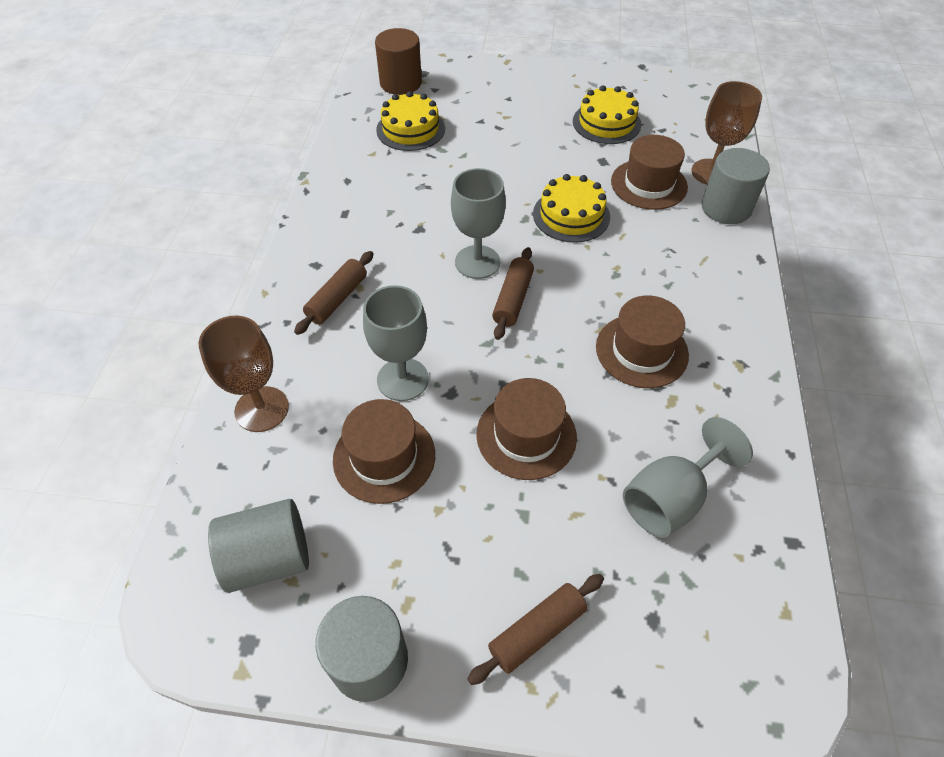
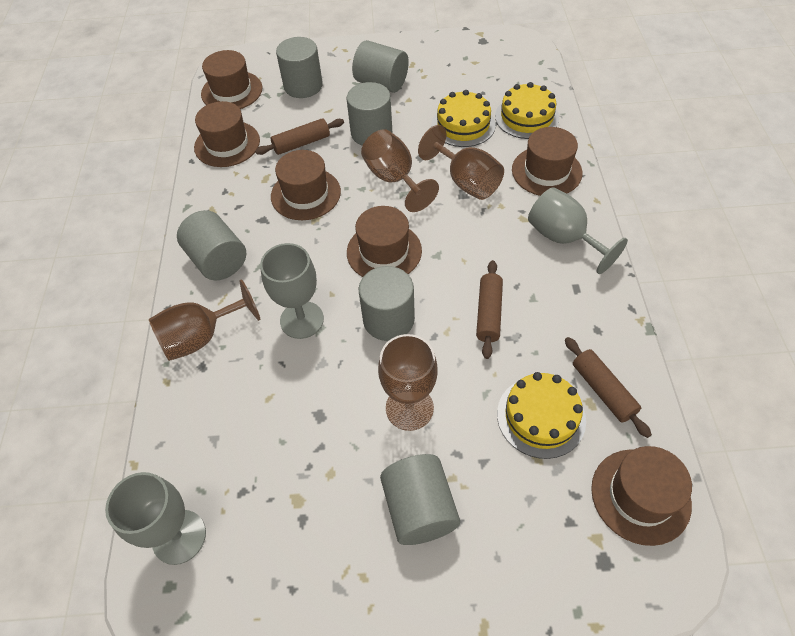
brown cylinder: 1 -> 0
brown goblet: 2 -> 4
brown hat: 4 -> 6
grey cylinder: 3 -> 6

